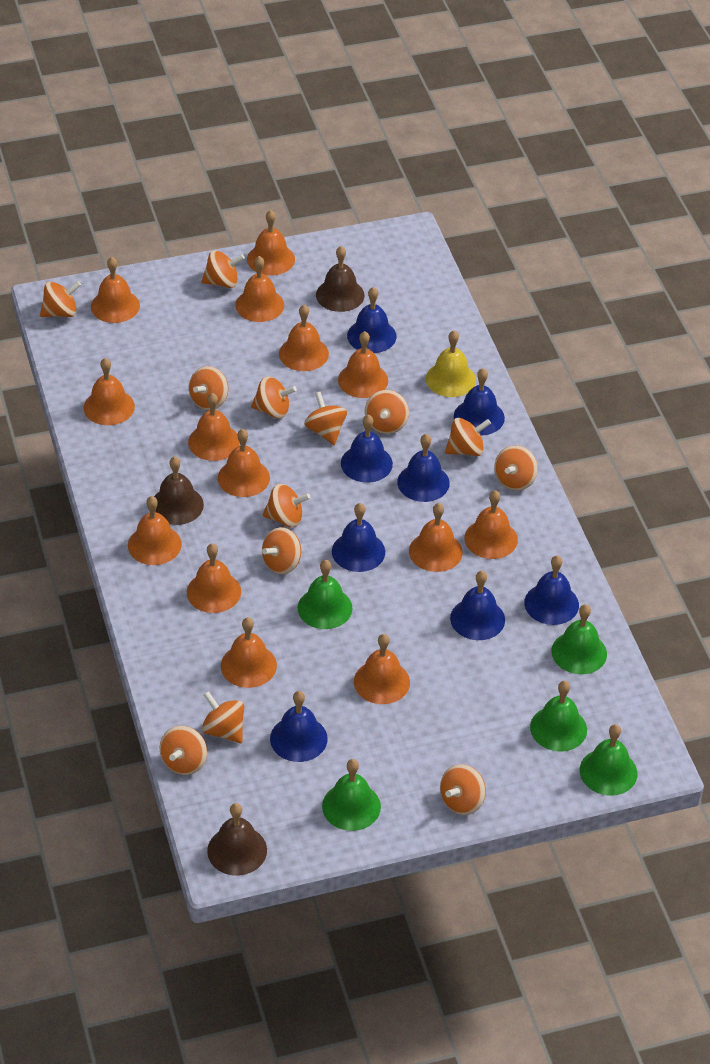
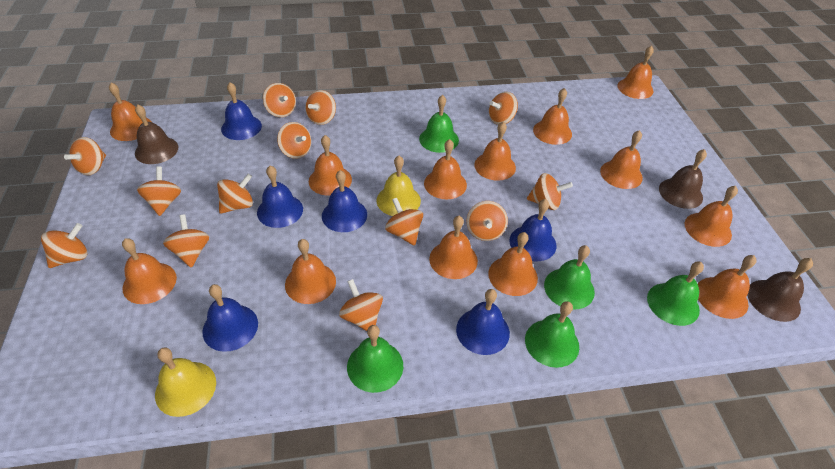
blue bell: 8 -> 6
orange bell: 14 -> 13
yellow bell: 1 -> 2

